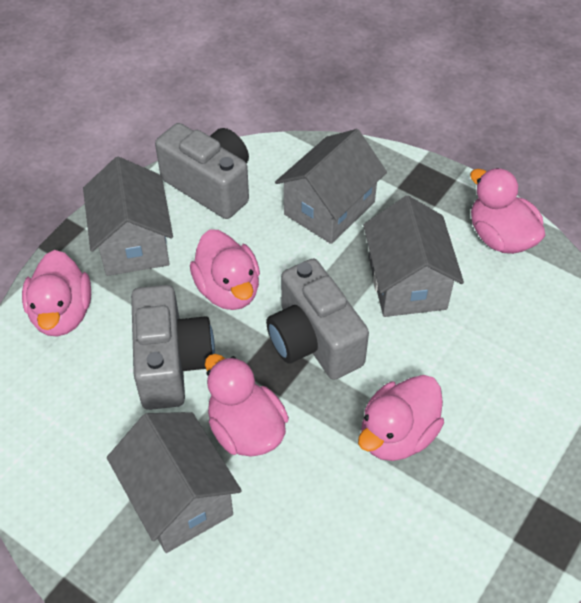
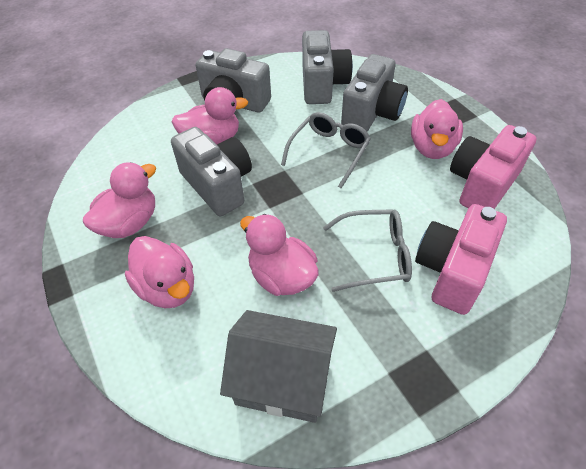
grey camera: 3 -> 4
grey glasses: 0 -> 2
grey house: 4 -> 1
pink camera: 0 -> 2

